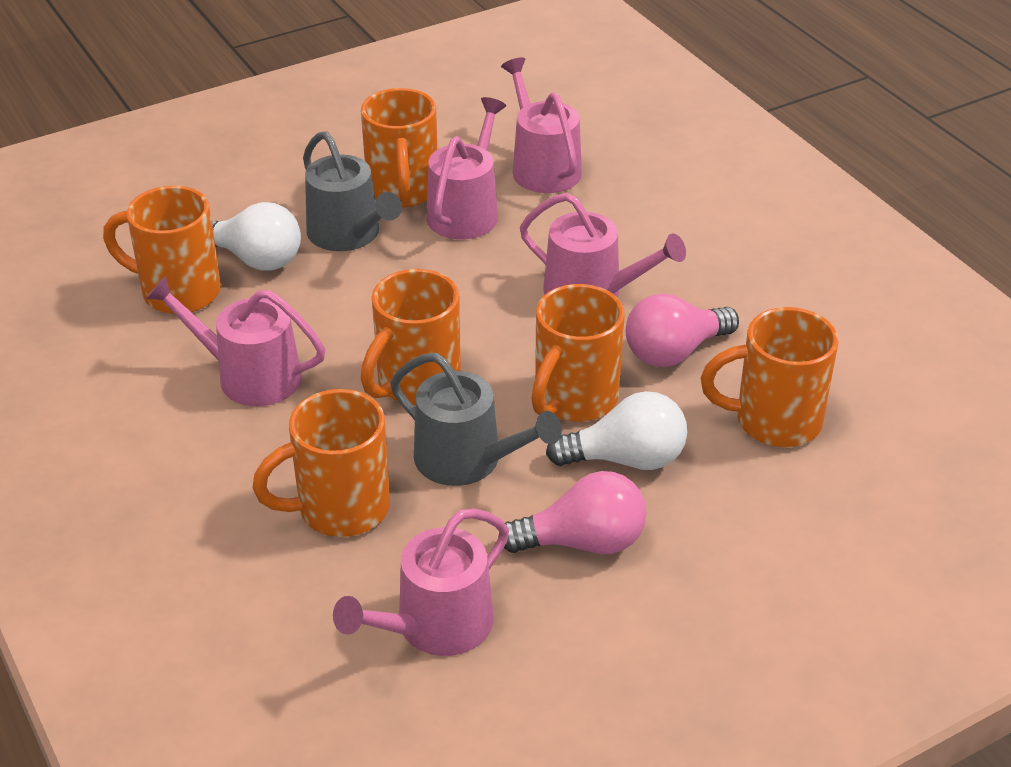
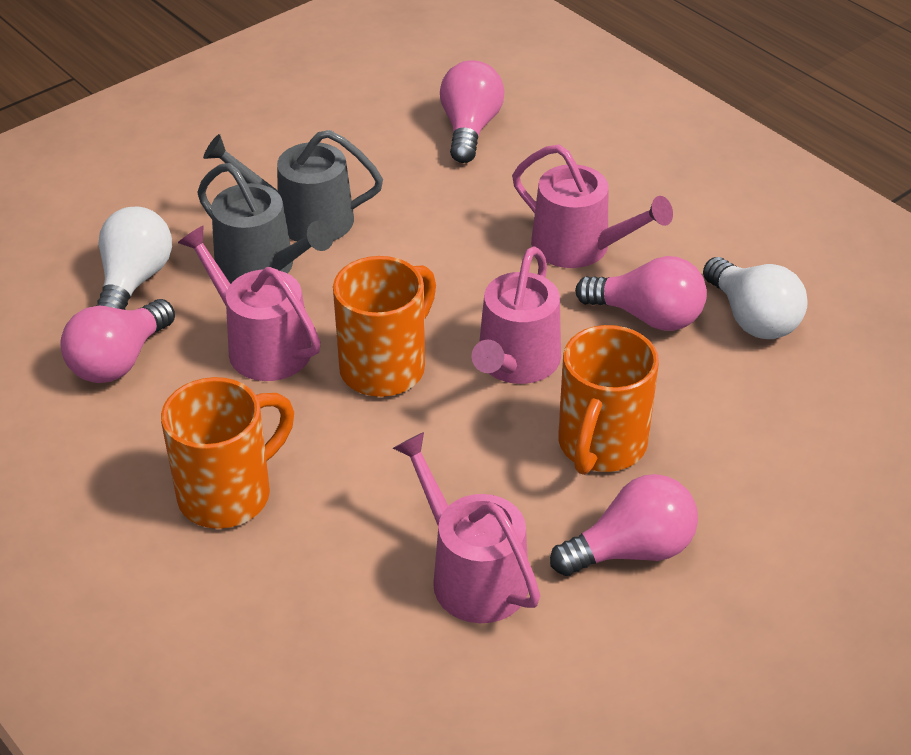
orange mug: 6 -> 3
pink light bulb: 2 -> 4
pink watering can: 5 -> 4

